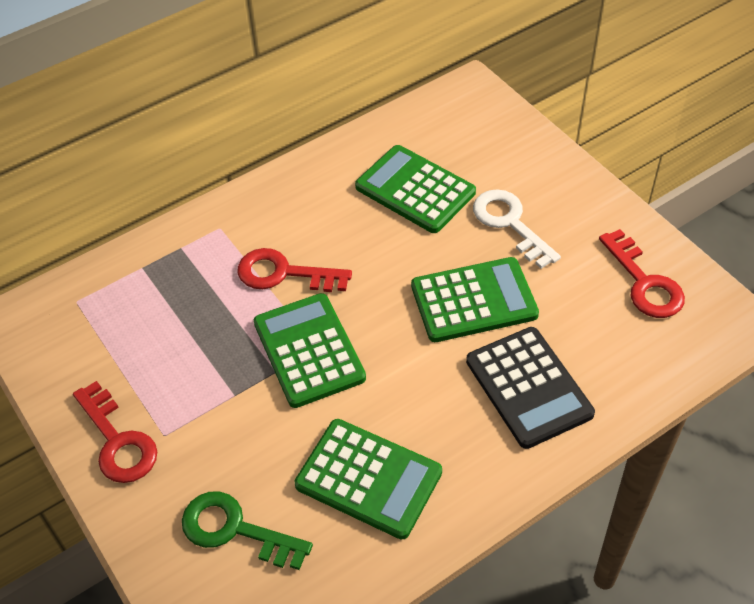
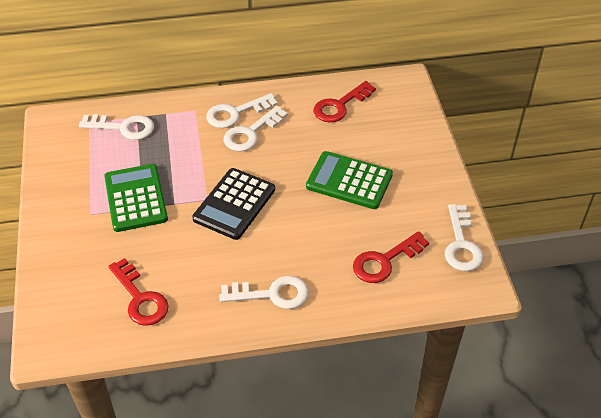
green calculator: 4 -> 2
green key: 1 -> 0
white key: 1 -> 5

